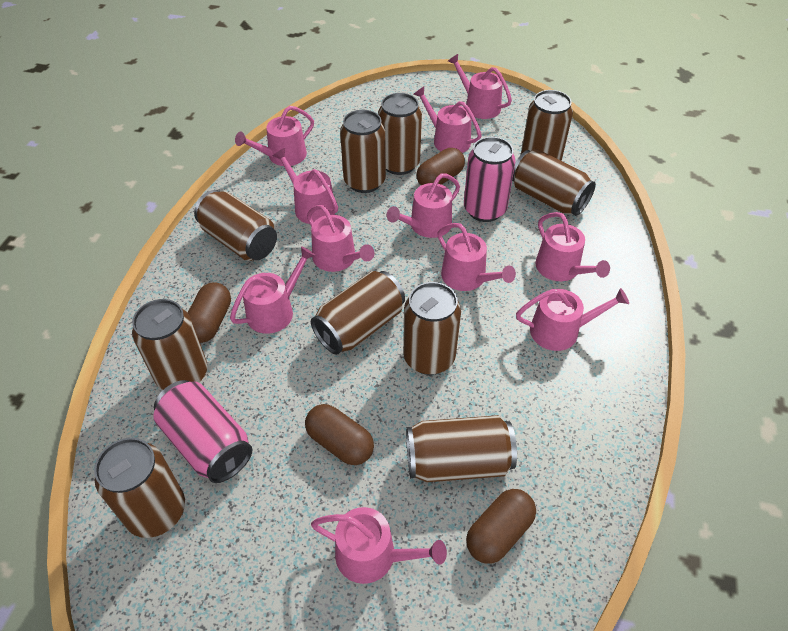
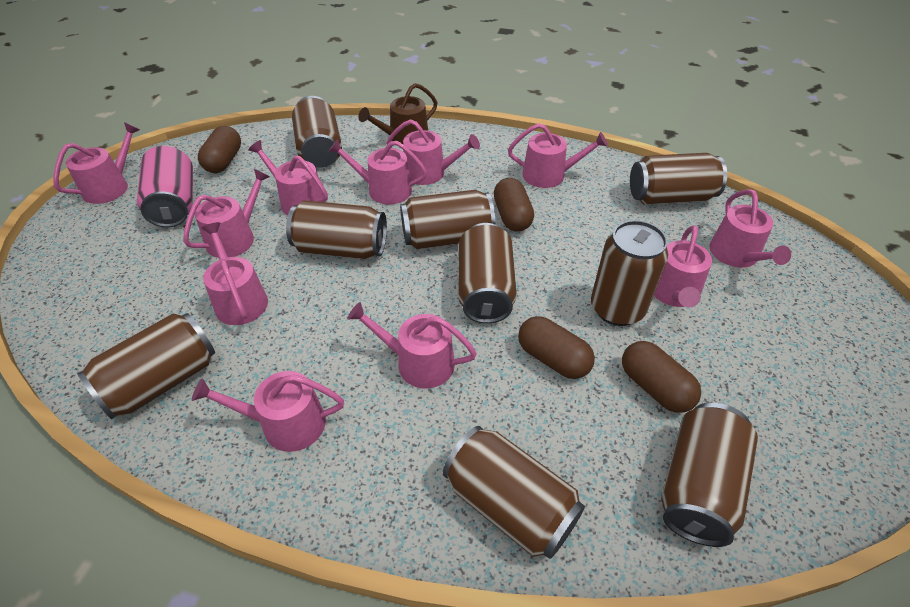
brown can: 10 -> 9
brown watering can: 0 -> 1
pink can: 2 -> 1

